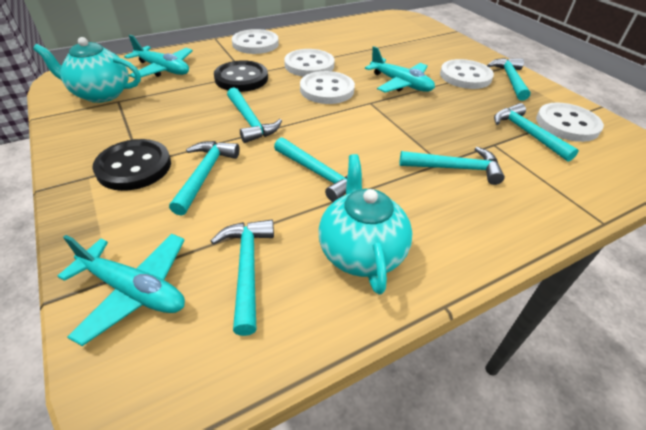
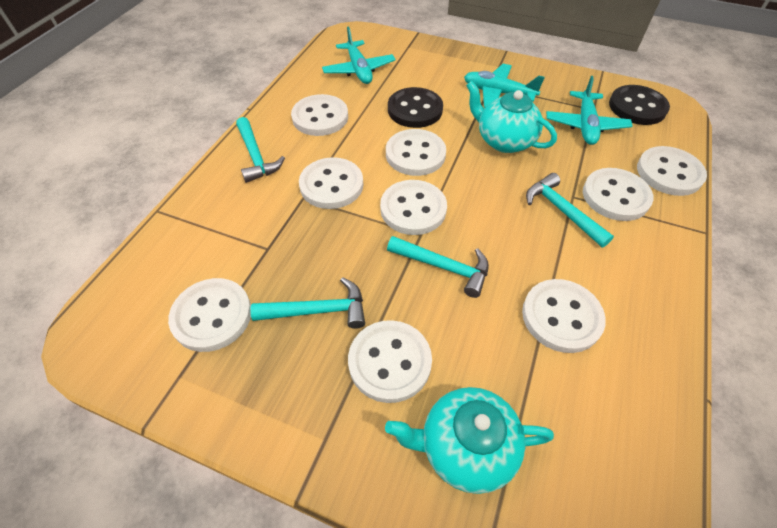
turquoise hammer: 7 -> 4
white button: 5 -> 9

